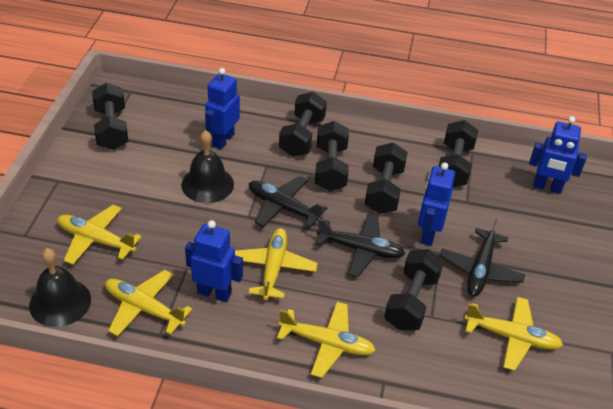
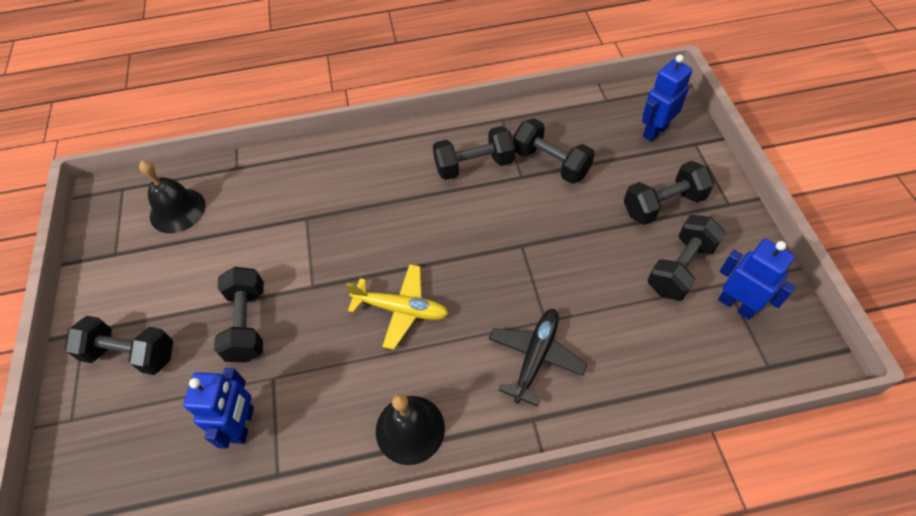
black plane: 3 -> 1
blue robot: 4 -> 3
yellow plane: 5 -> 1

